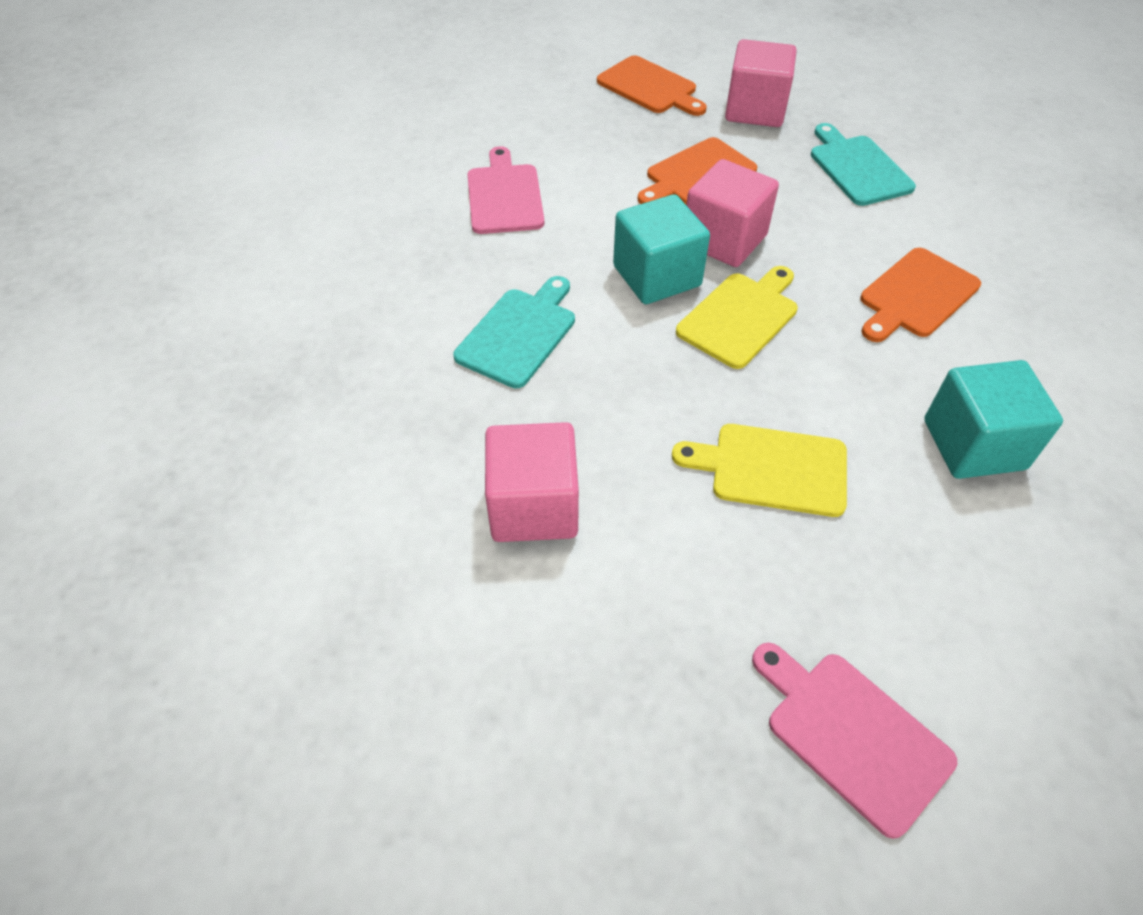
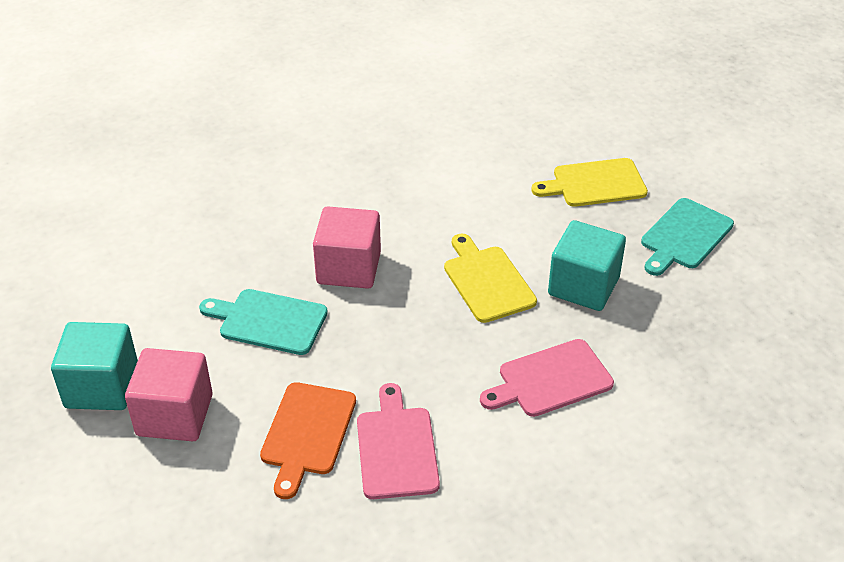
orange cutting board: 3 -> 1
pink cube: 3 -> 2

